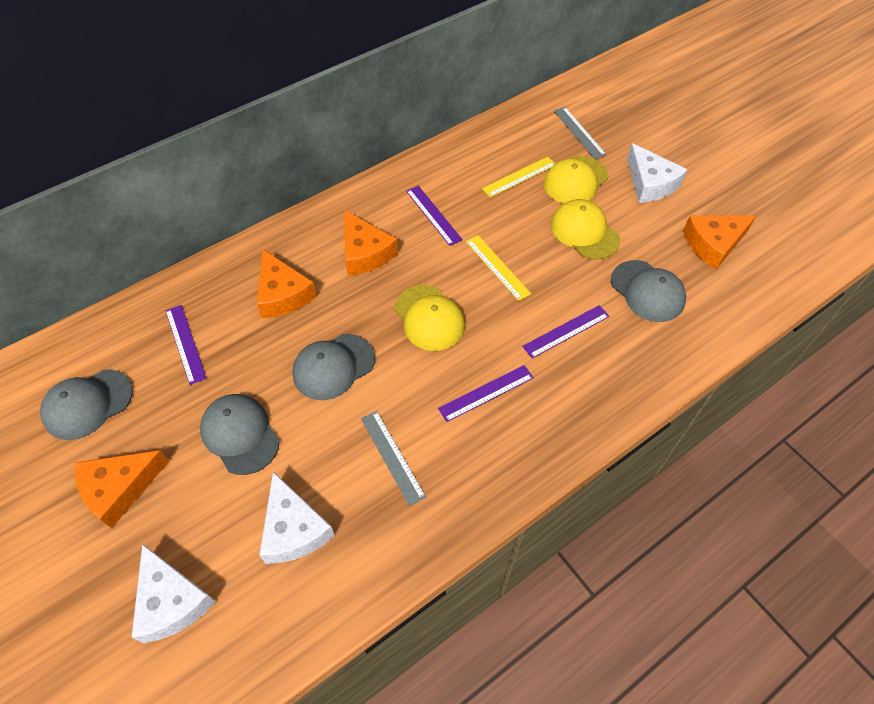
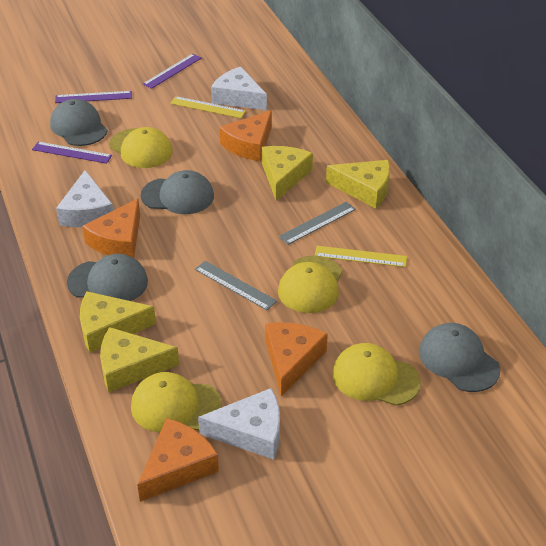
purple ruler: 4 -> 3
yellow cap: 3 -> 4
yellow cheese: 0 -> 4

